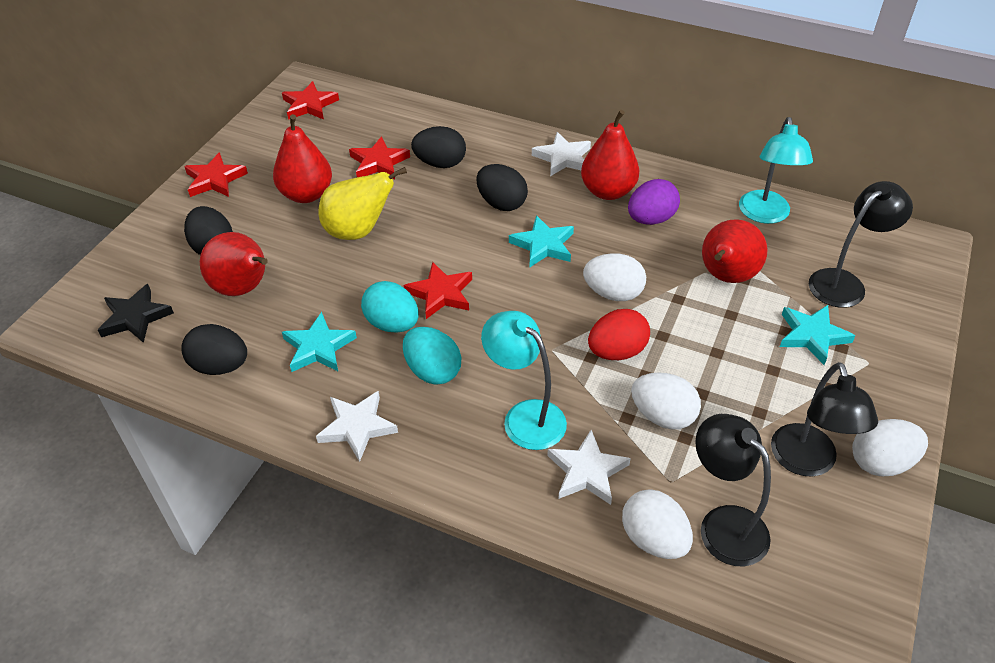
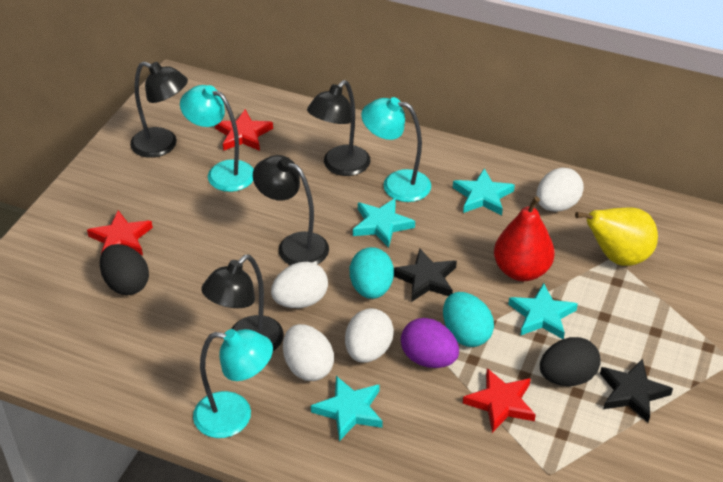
black egg: 4 -> 2
black lamp: 3 -> 4
black star: 1 -> 2
red egg: 1 -> 0
red pear: 4 -> 1
red star: 4 -> 3
turquoise lamp: 2 -> 3
turquoise star: 3 -> 4
white star: 3 -> 0

